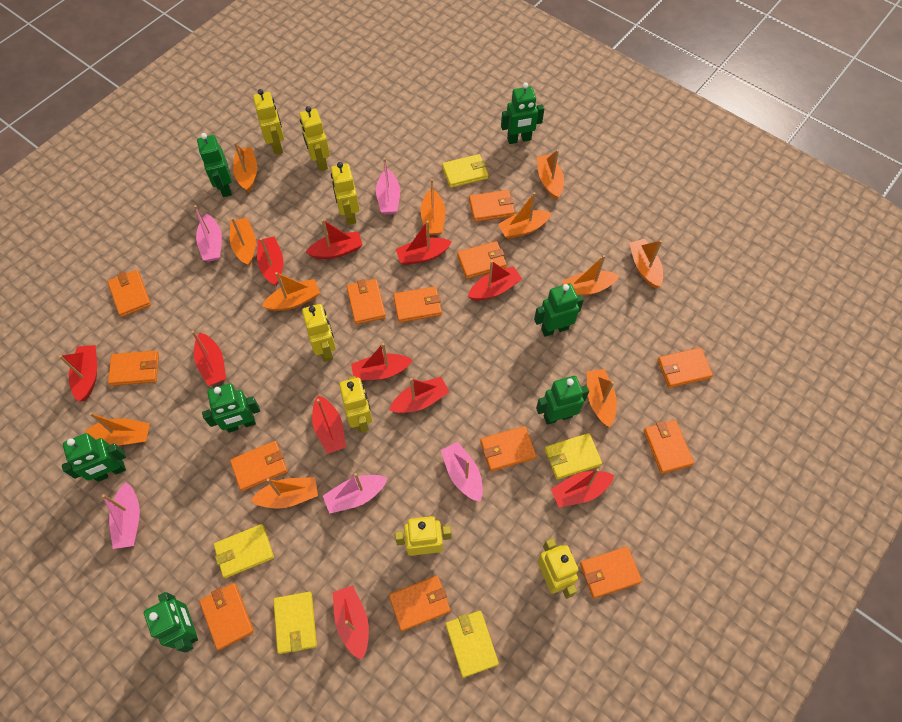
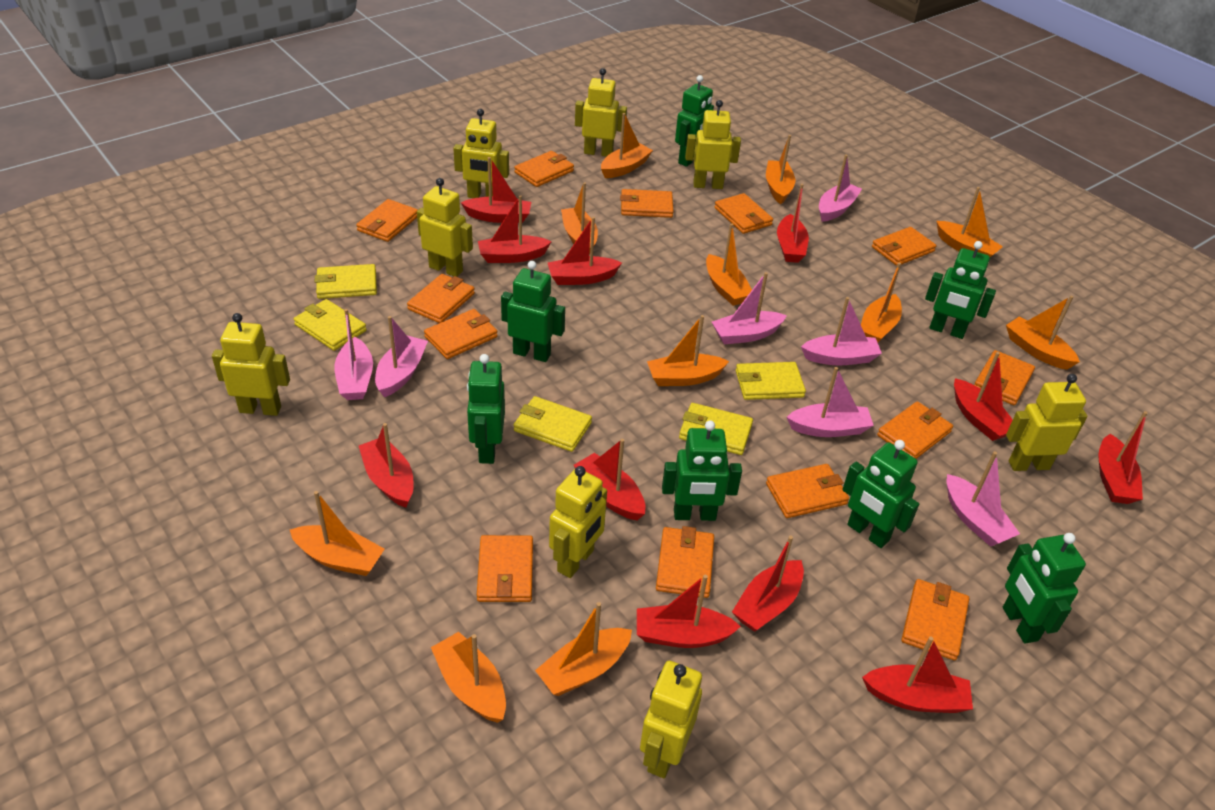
pink boat: 5 -> 7
yellow robot: 7 -> 8

